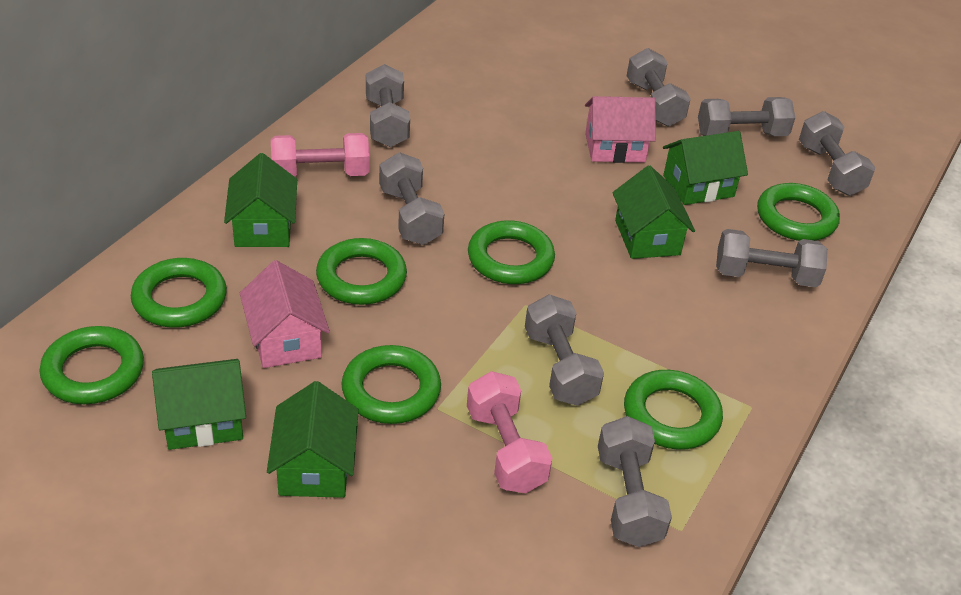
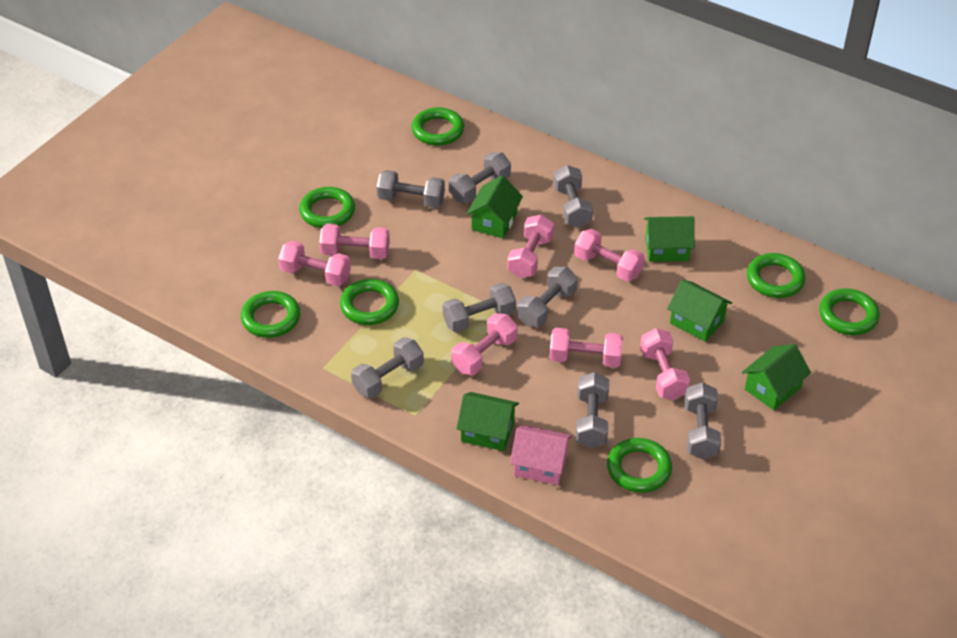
pink dumbbell: 2 -> 7
pink house: 2 -> 1

